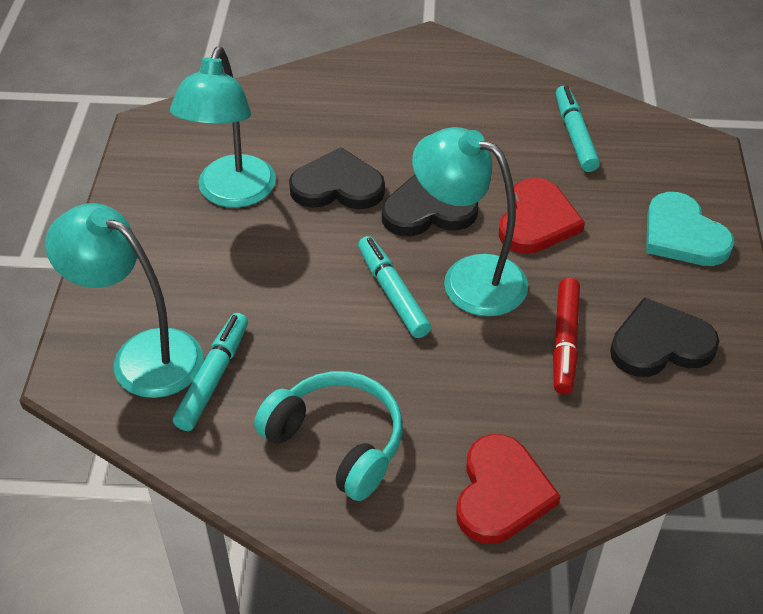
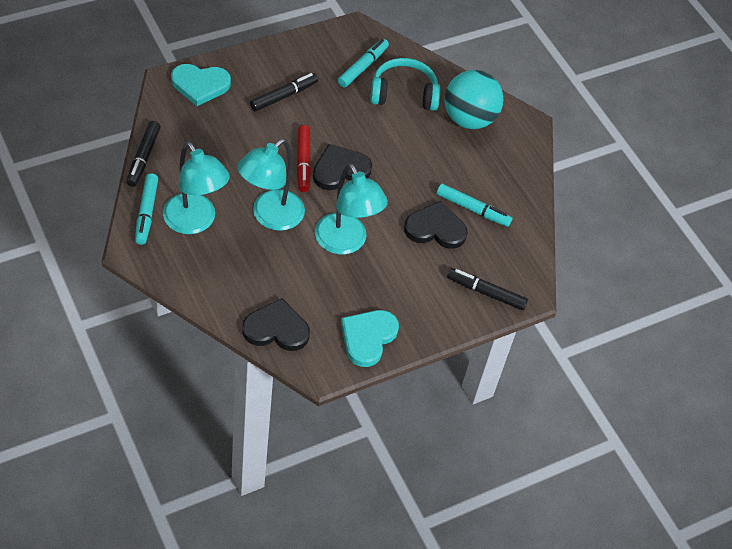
black marker: 0 -> 3
red heart: 2 -> 0
turquoise ball: 0 -> 1
turquoise heart: 1 -> 2

